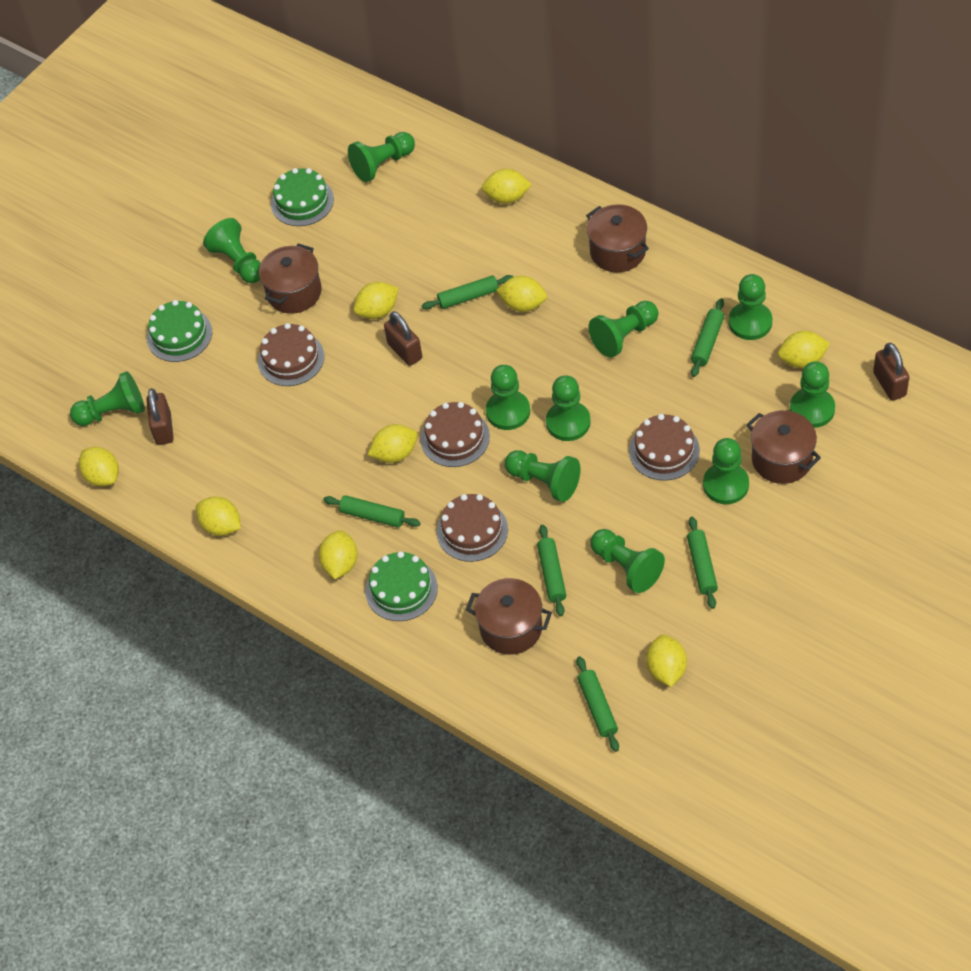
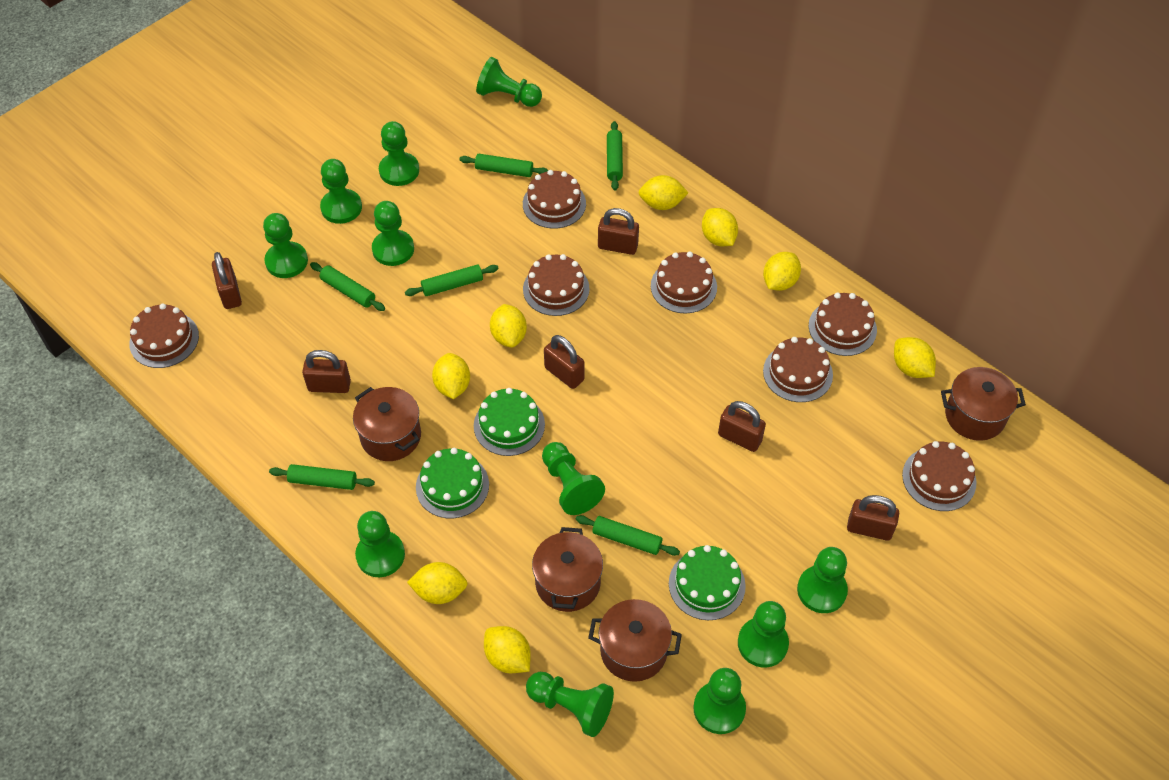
brown cake: 4 -> 7
brown padlock: 3 -> 6
yellow lemon: 9 -> 8

